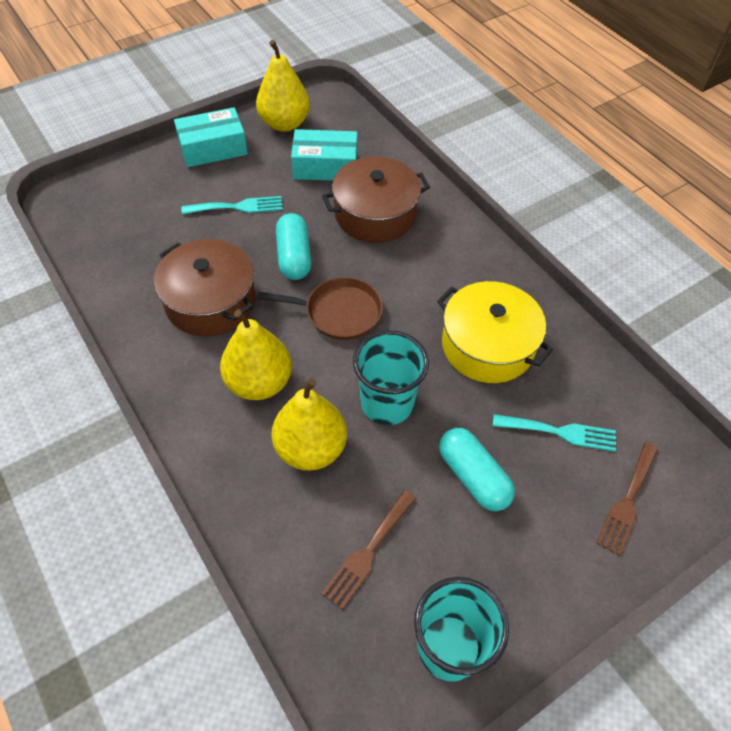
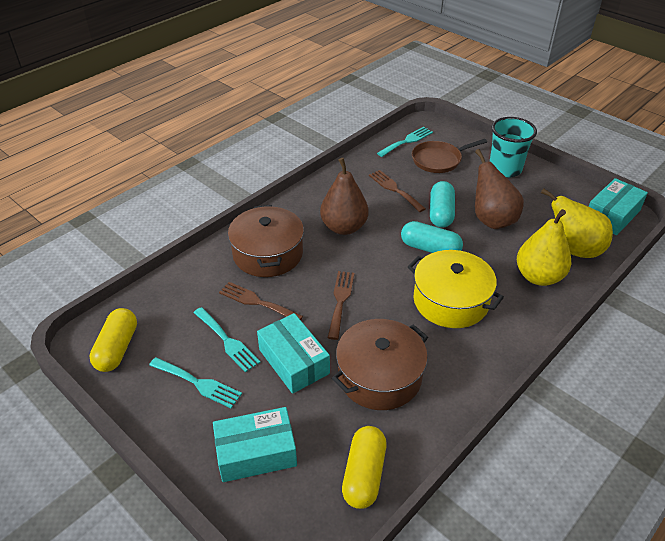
brown fork: 2 -> 3
brown pear: 0 -> 2
turquoise box: 2 -> 3
turquoise cup: 2 -> 1
turquoise fork: 2 -> 3
yellow capsule: 0 -> 2
yellow pear: 3 -> 2

